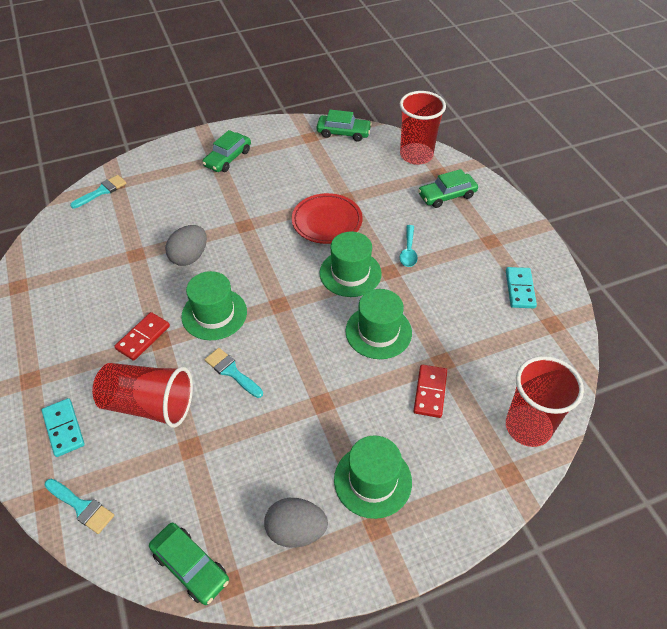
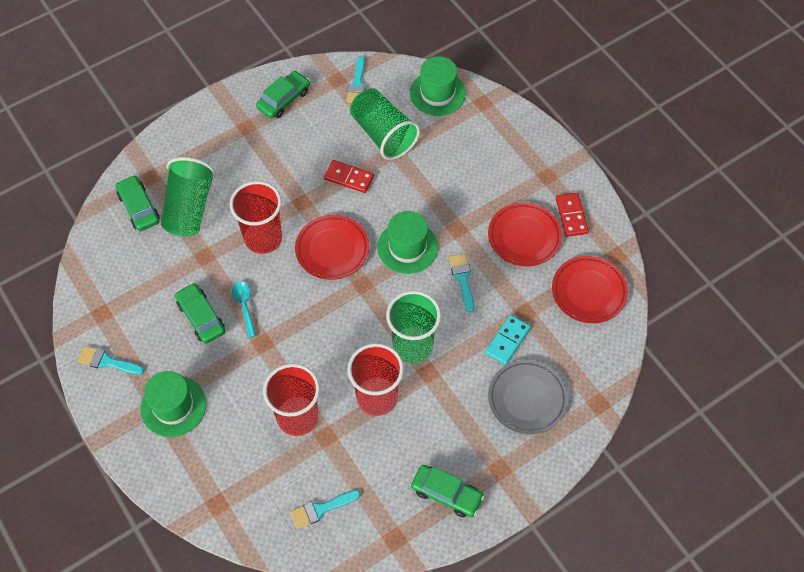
green cup: 0 -> 3
green hat: 4 -> 3
grey egg: 2 -> 0
grey plate: 0 -> 1
red plate: 1 -> 3
turquoise brush: 3 -> 4
turquoise domino: 2 -> 1

